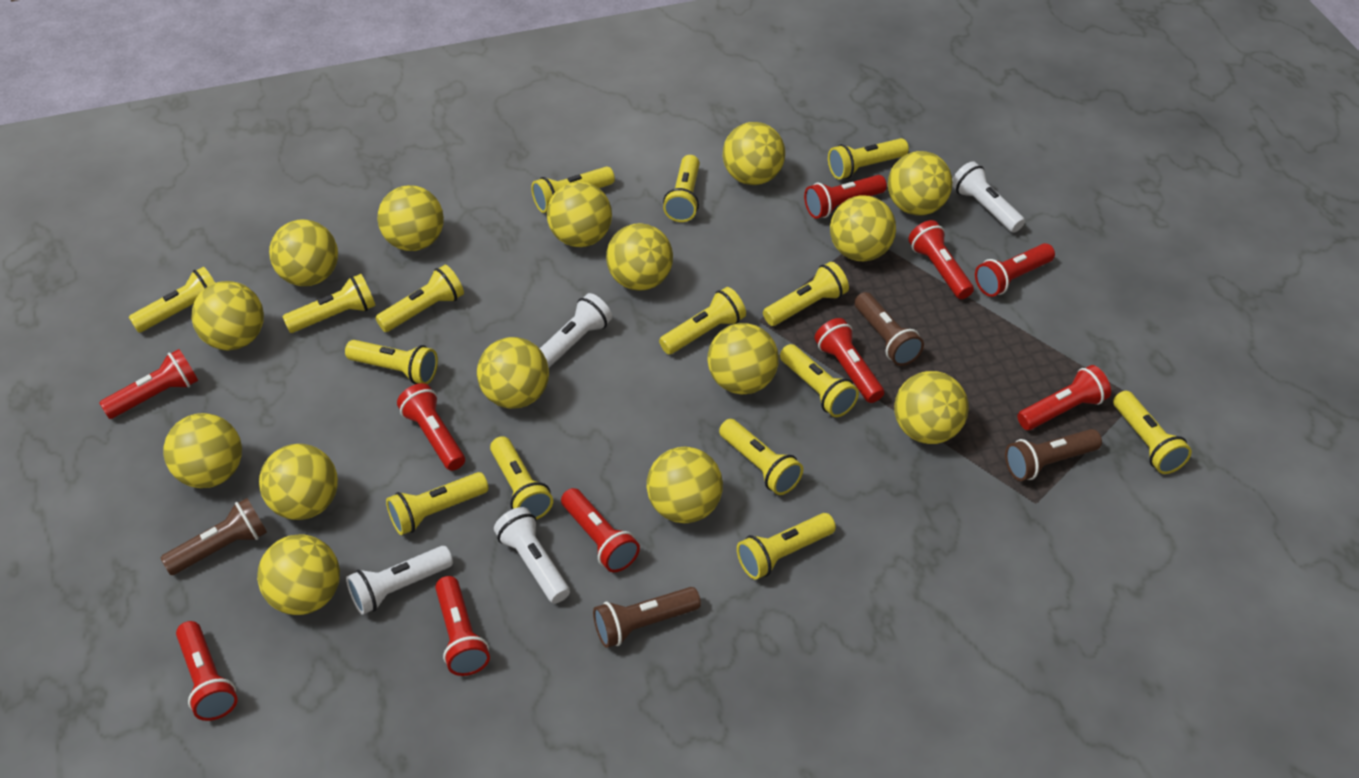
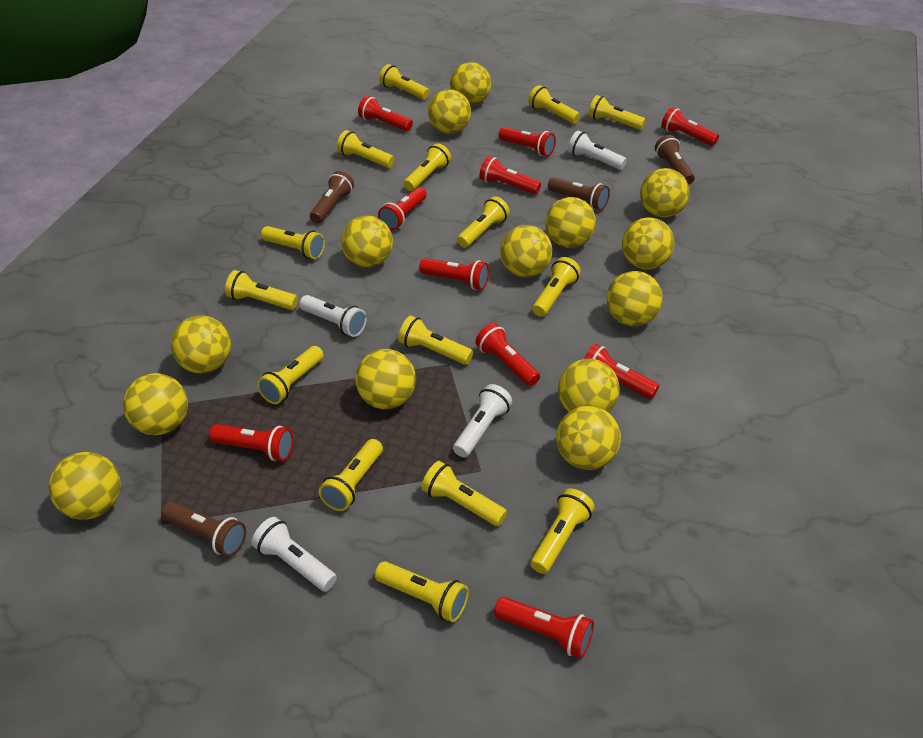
yellow ball: 15 -> 14

